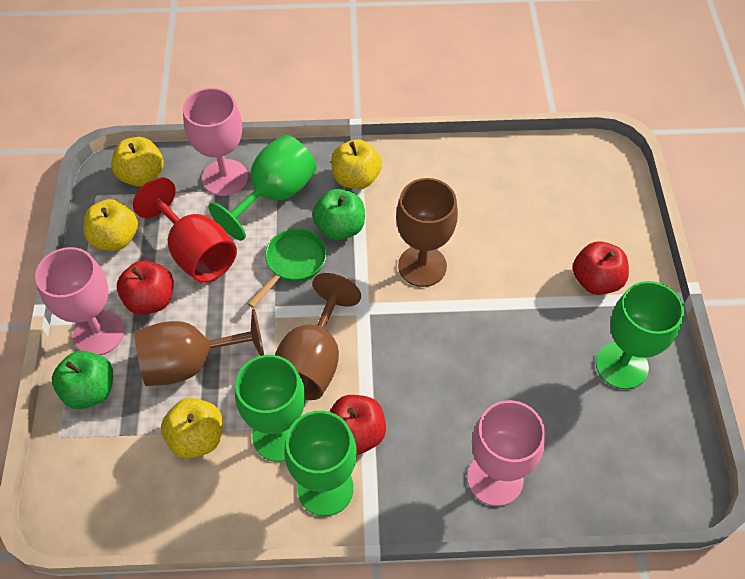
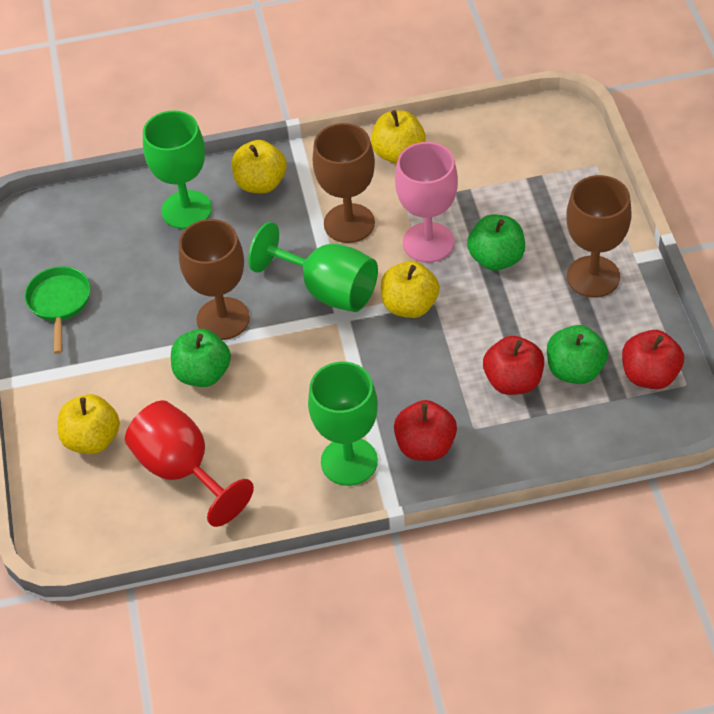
green apple: 2 -> 3
green goblet: 4 -> 3
pink goblet: 3 -> 1

